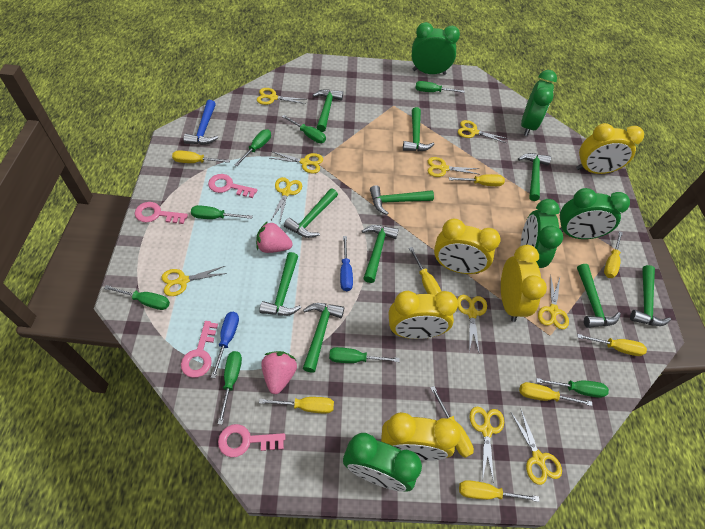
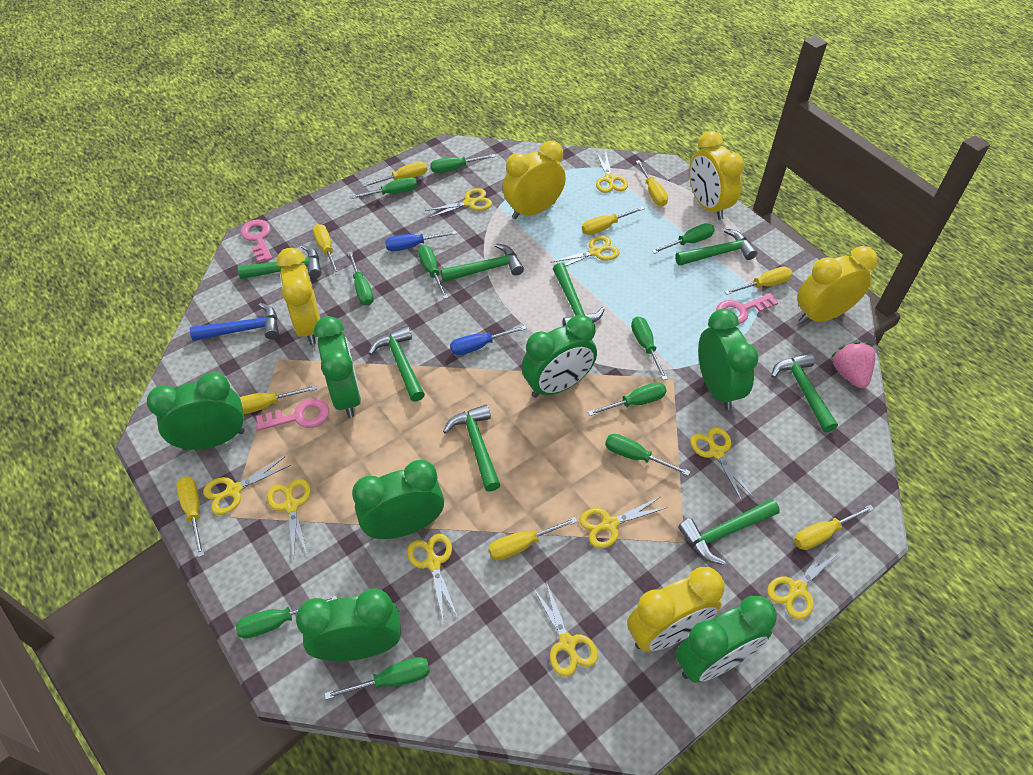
green clock: 5 -> 7
green hammer: 10 -> 8
green screwdriver: 8 -> 10
pink key: 4 -> 3
pink strawberry: 2 -> 1

